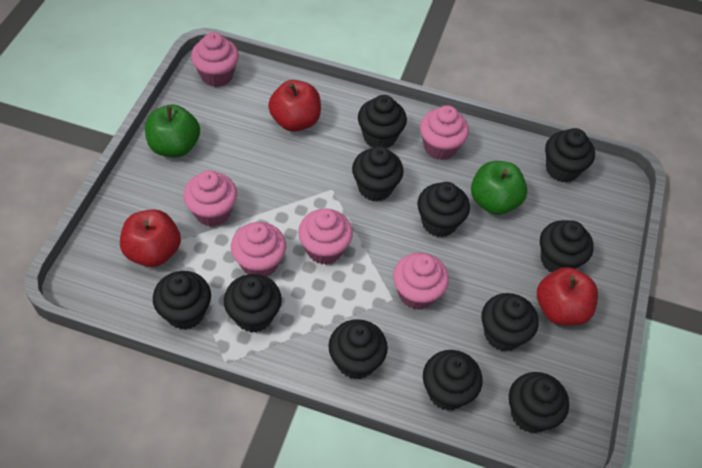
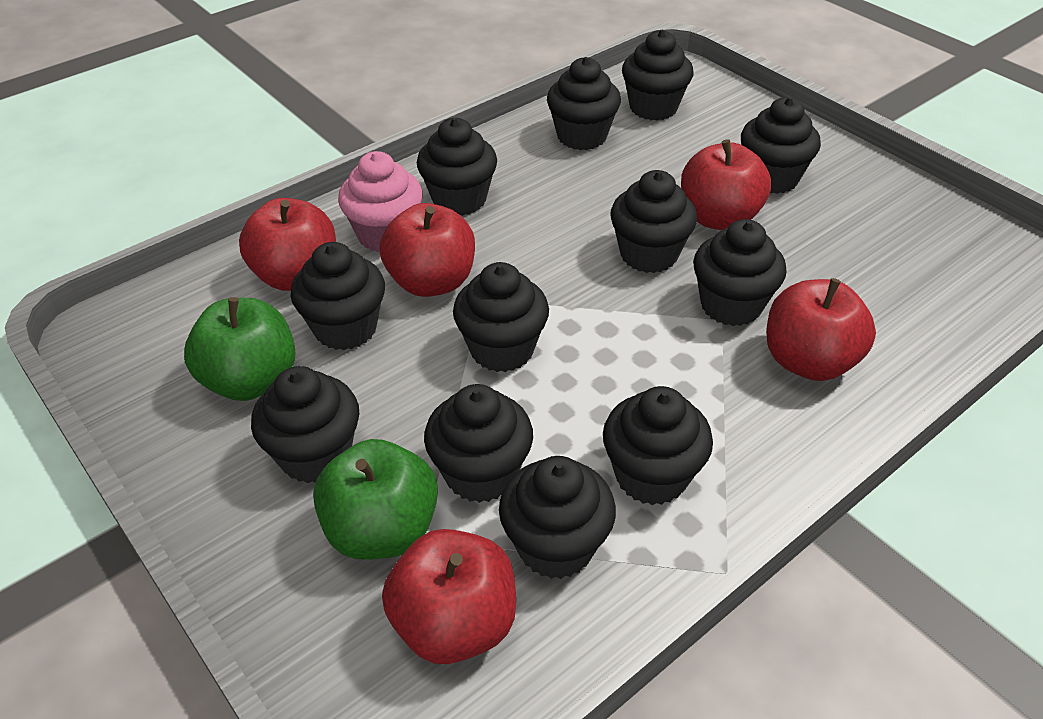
black cupcake: 11 -> 12
pink cupcake: 6 -> 1
red apple: 3 -> 5

